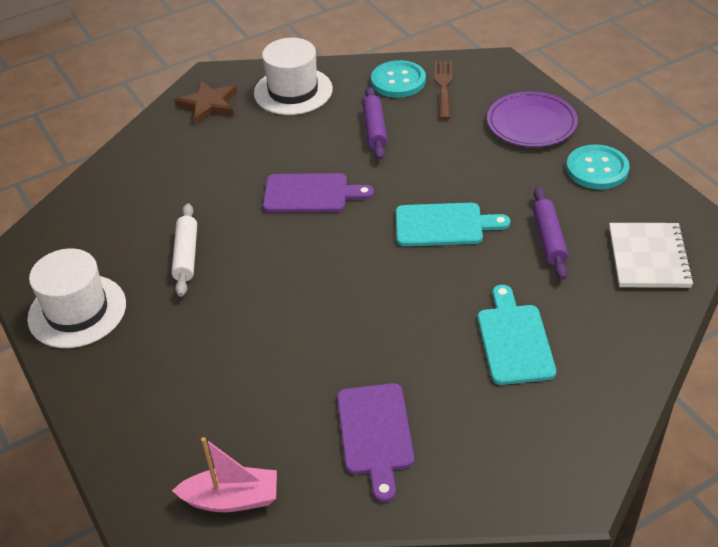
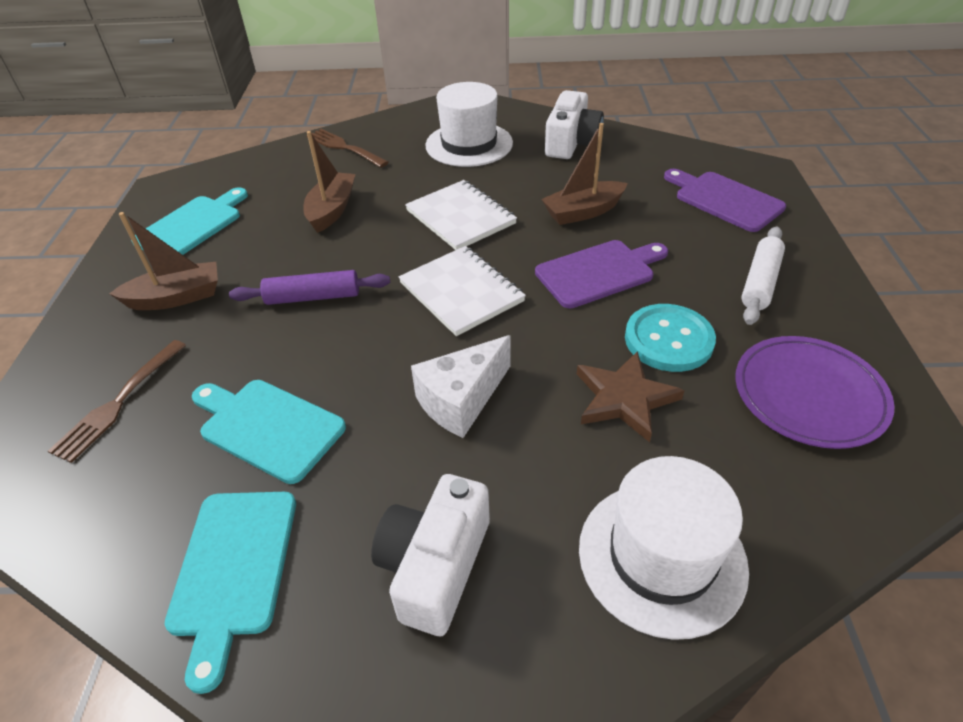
brown boat: 0 -> 3
brown fork: 1 -> 2
pink boat: 1 -> 0
purple rolling pin: 2 -> 1
turquoise button: 2 -> 1
turquoise cutting board: 2 -> 3
white camera: 0 -> 2
white cheese: 0 -> 1
white notebook: 1 -> 2

